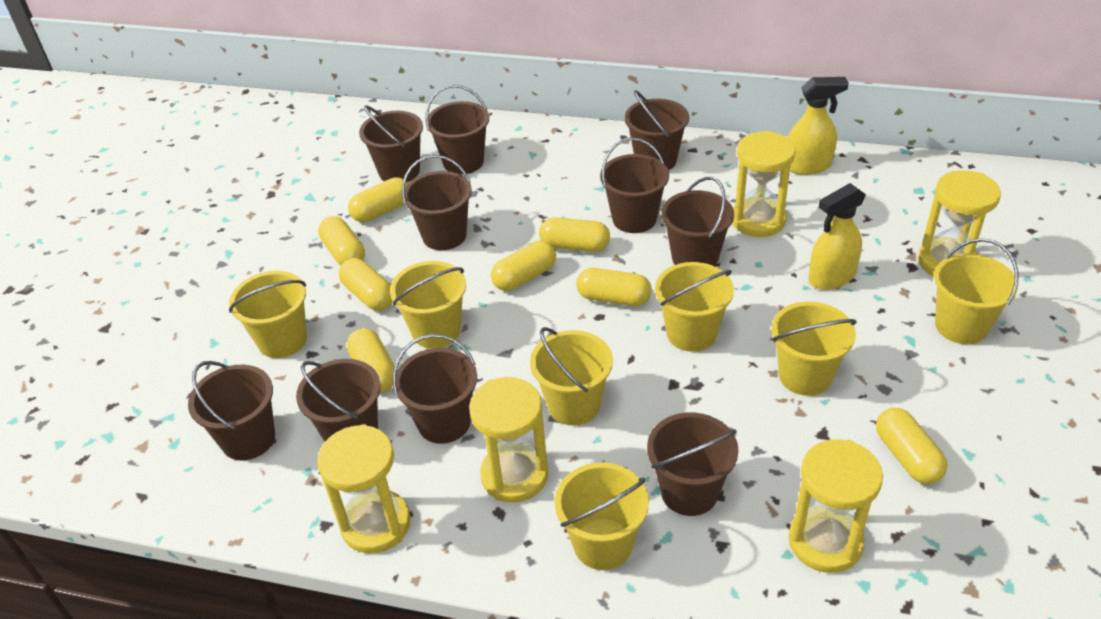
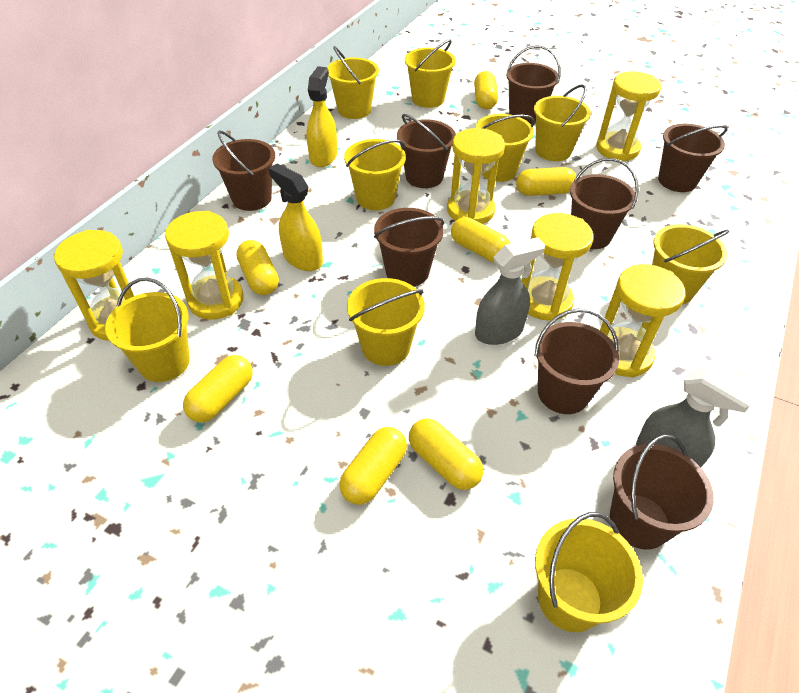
brown bucket: 10 -> 8
grey spray bottle: 0 -> 2
yellow bucket: 7 -> 9
yellow capsule: 8 -> 7
yellow hourglass: 5 -> 6

